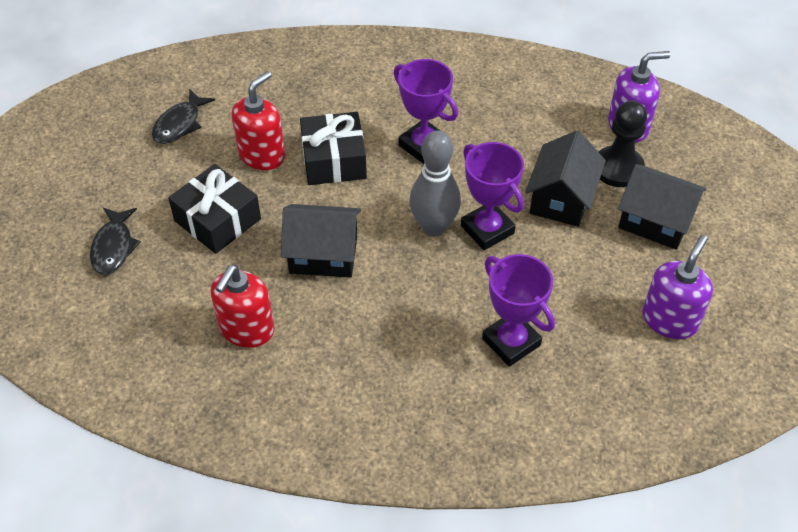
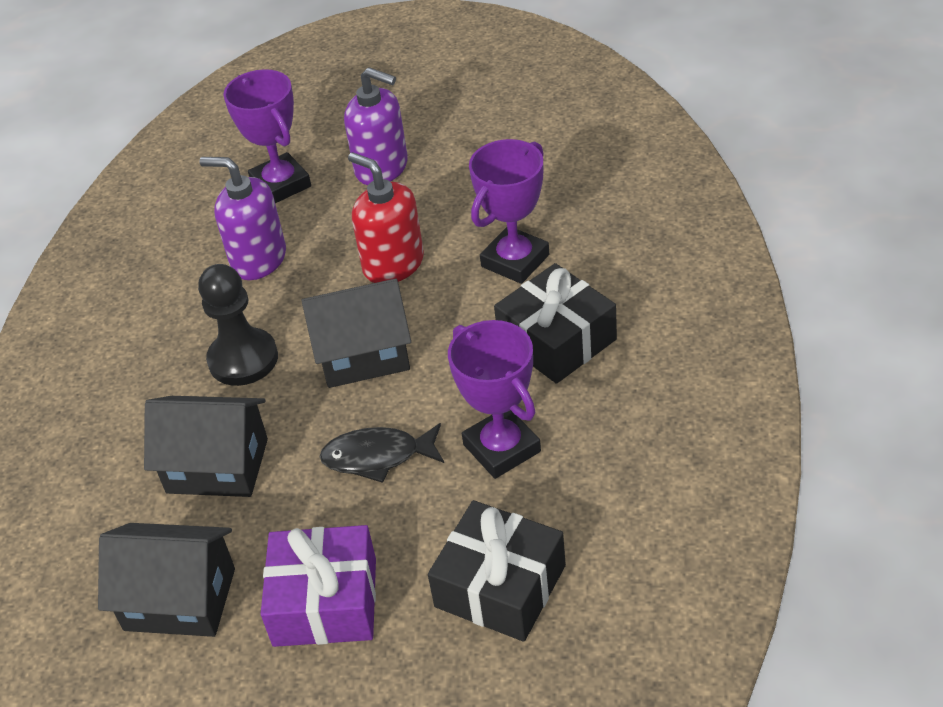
black fish: 2 -> 1
grey bowling pin: 1 -> 0
purple gift: 0 -> 1
red soap dispenser: 2 -> 1

